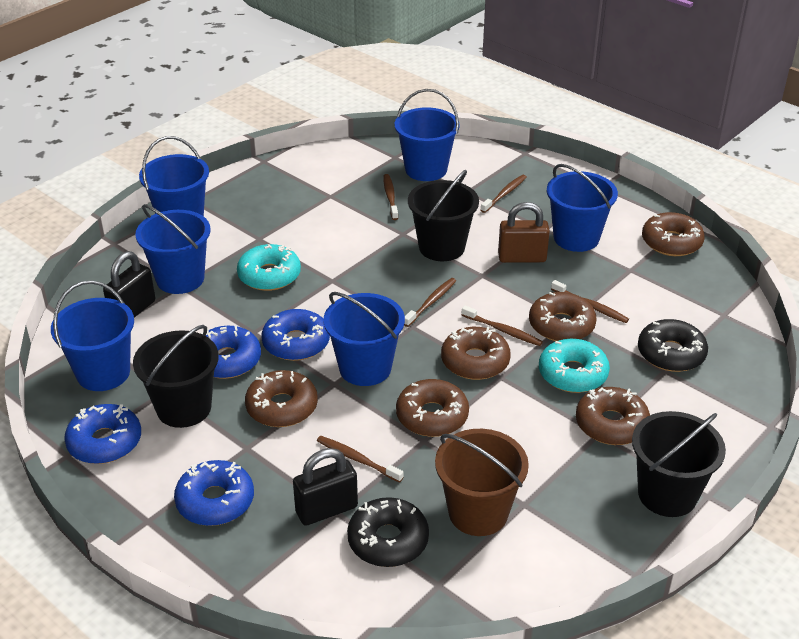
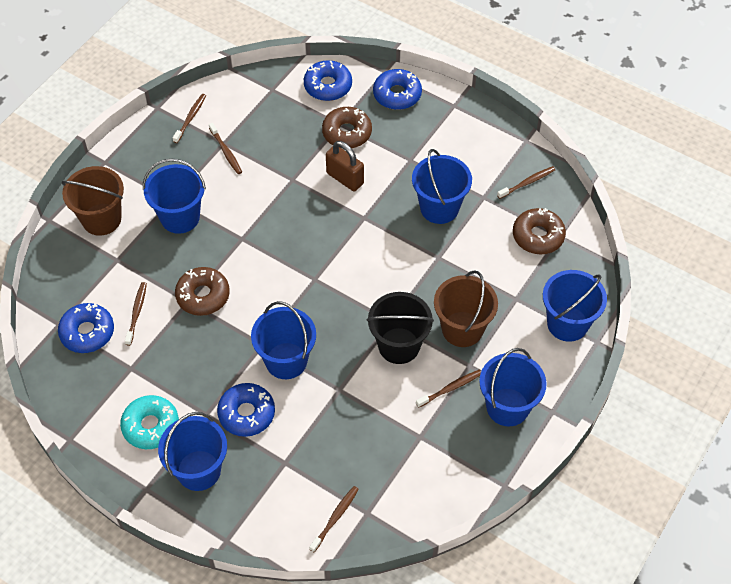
black bucket: 3 -> 1
black donut: 2 -> 0
black padlock: 2 -> 0
brown bucket: 1 -> 2
brown donut: 6 -> 3
turquoise donut: 2 -> 1

